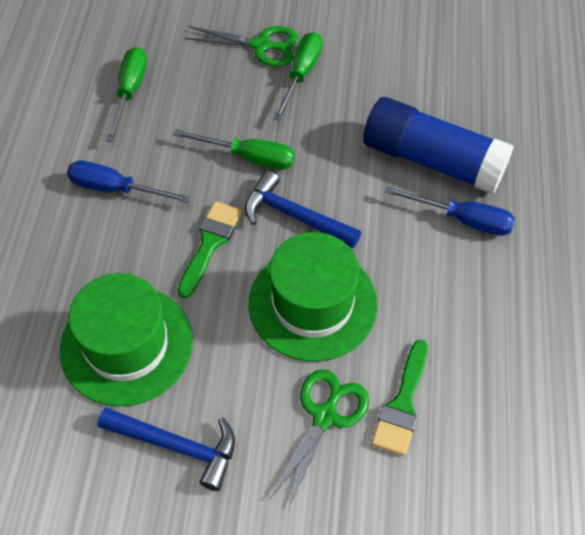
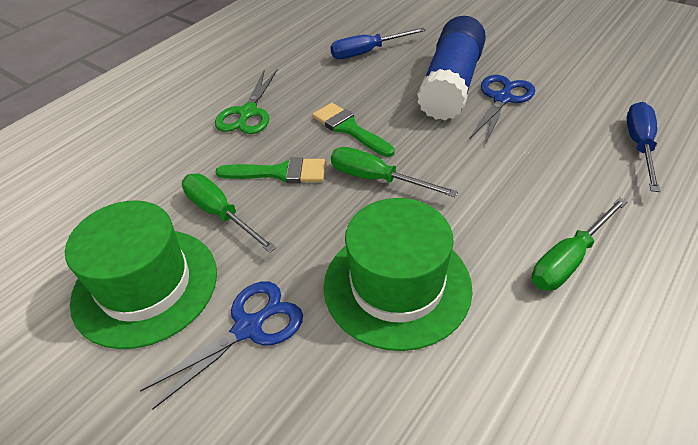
blue hammer: 2 -> 0
blue scissors: 0 -> 2
green scissors: 2 -> 1

